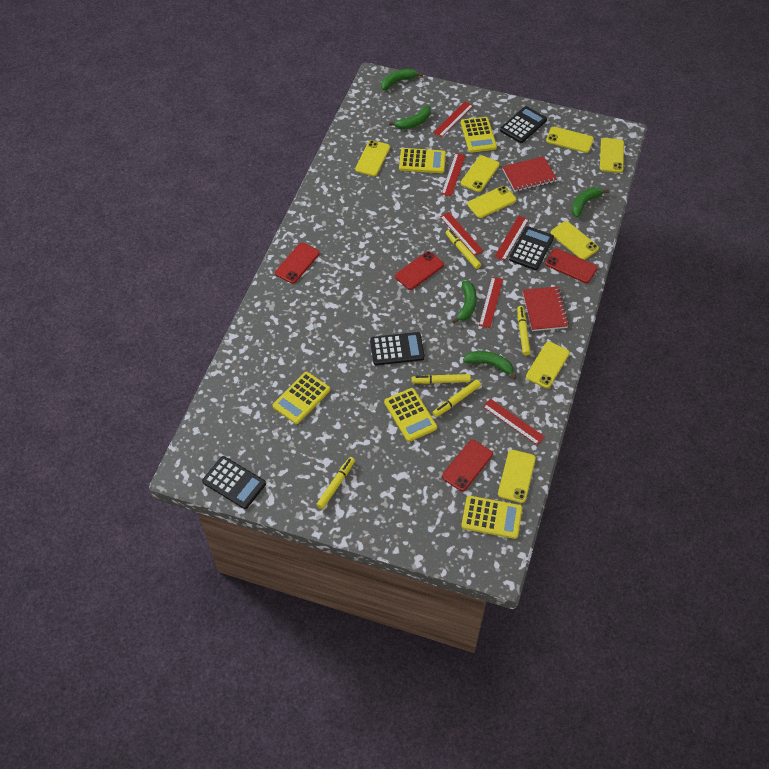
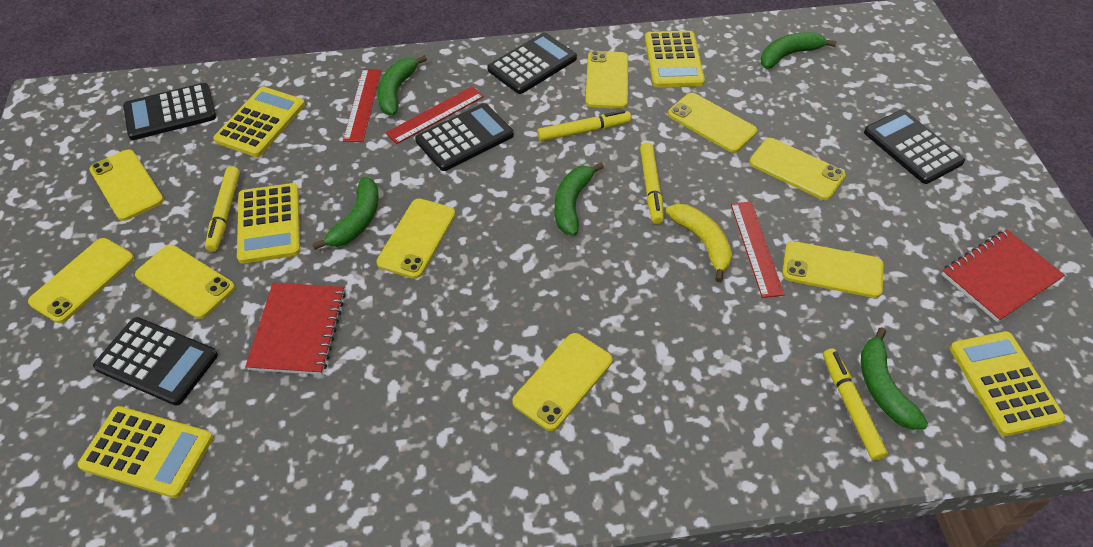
black calculator: 4 -> 5
red phone: 4 -> 0
red ruler: 6 -> 3
yellow banana: 0 -> 1
yellow marker: 5 -> 4
yellow phone: 8 -> 9

